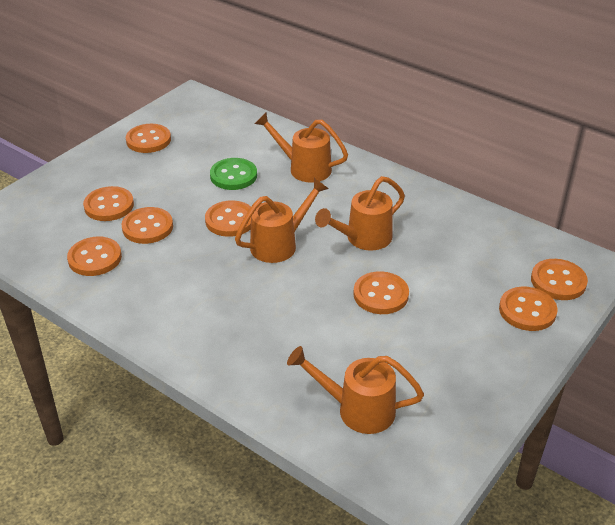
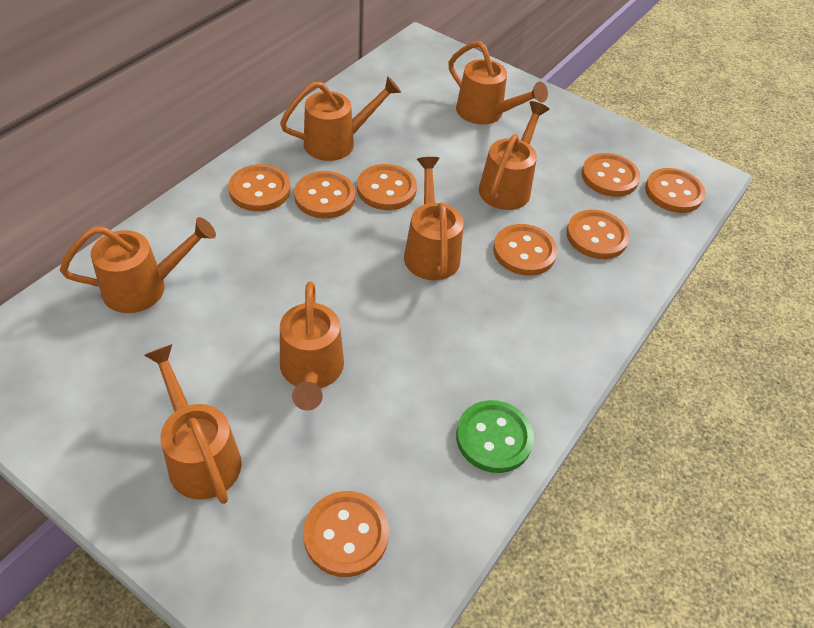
orange watering can: 4 -> 7

